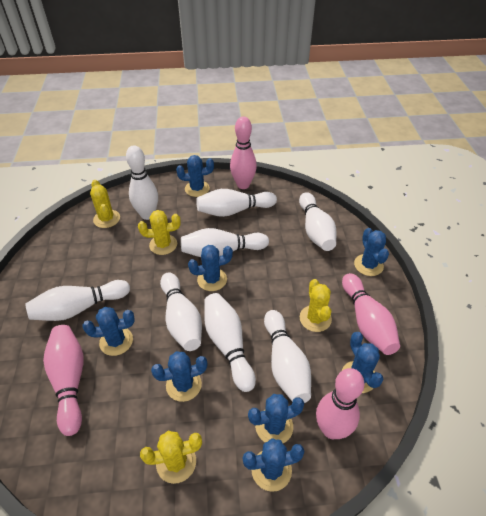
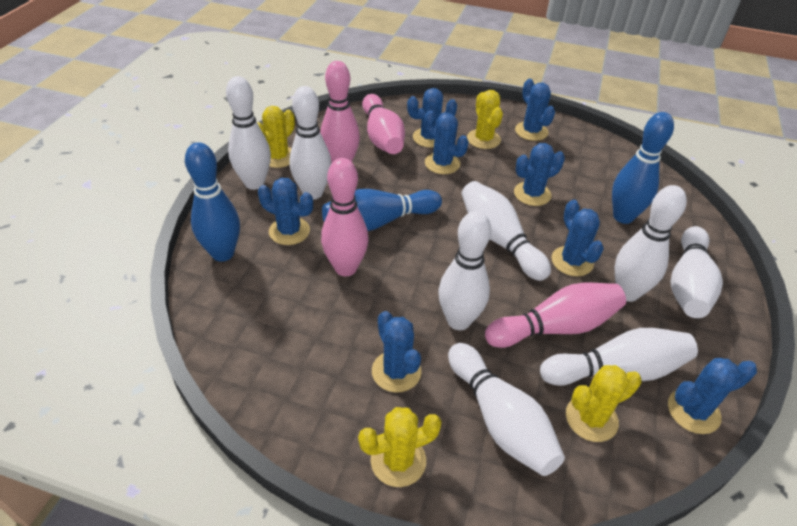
blue bowling pin: 0 -> 3

